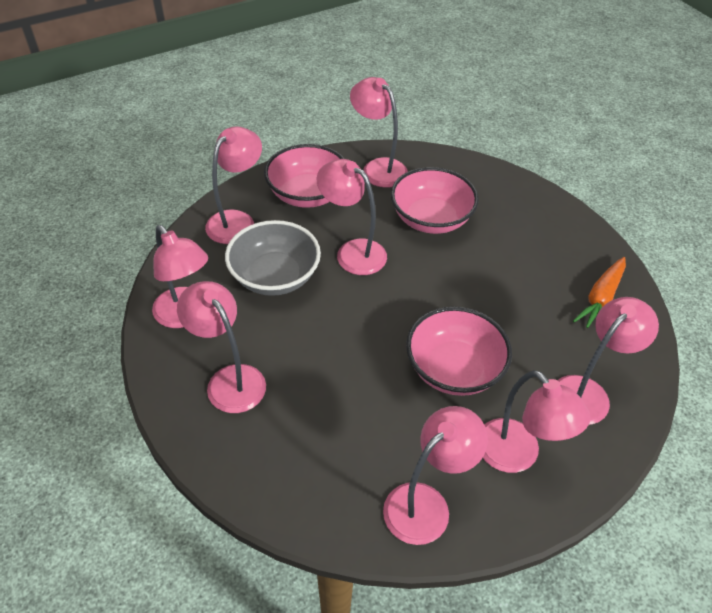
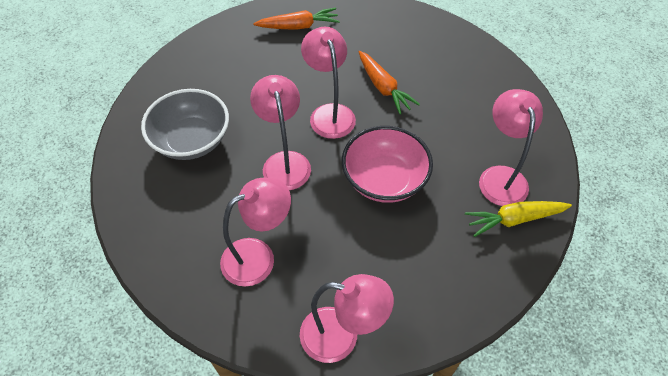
orange carrot: 1 -> 2
pink bowl: 3 -> 1
pink lamp: 8 -> 5
yellow carrot: 0 -> 1

